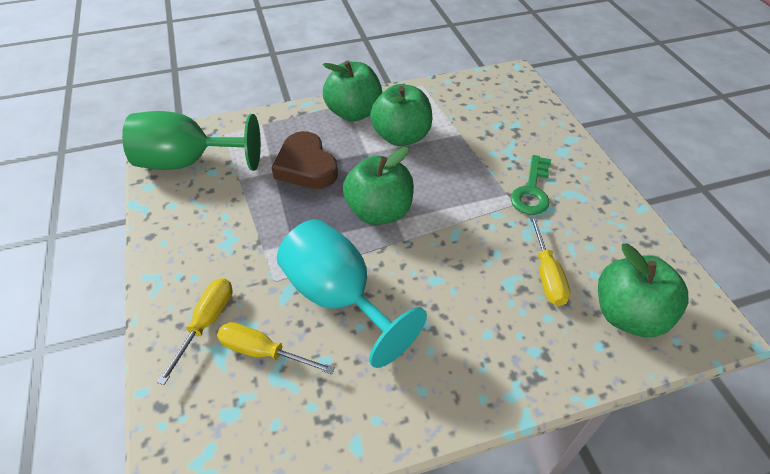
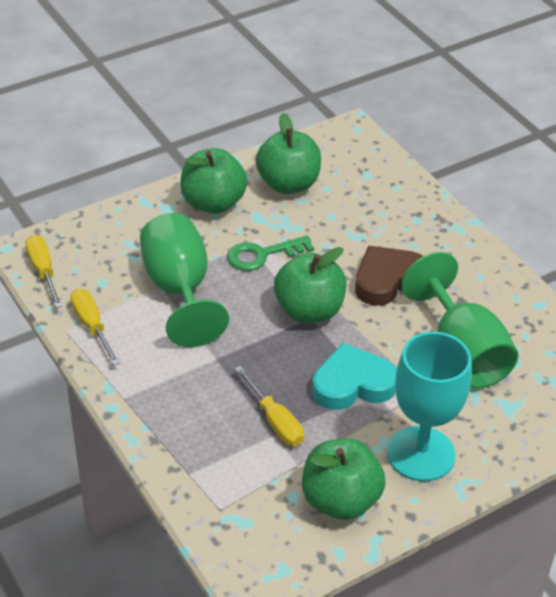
green goblet: 1 -> 2
turquoise heart: 0 -> 1

